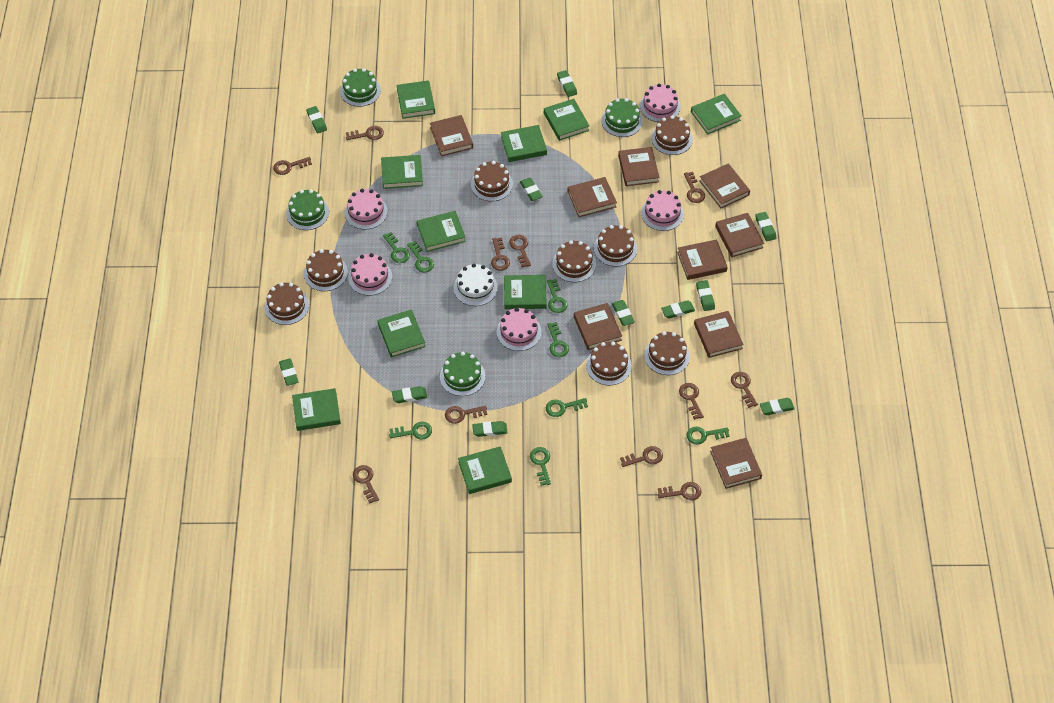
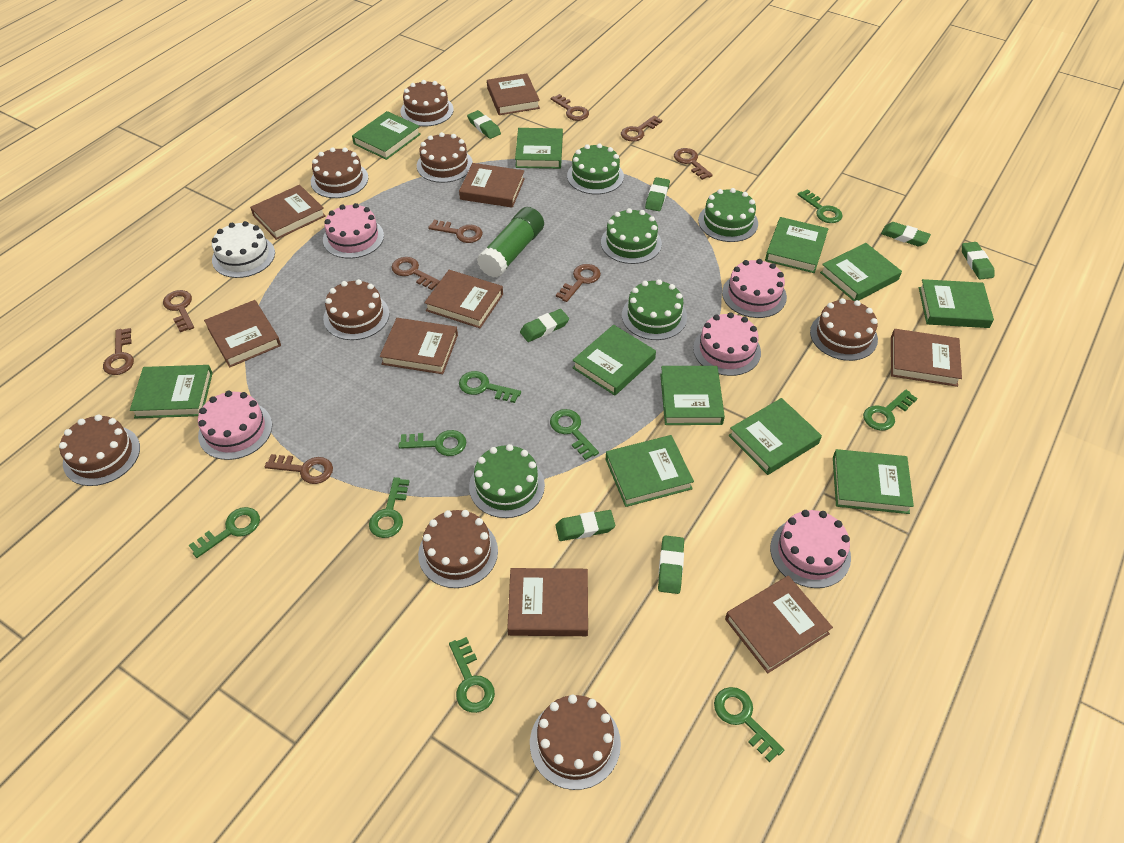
brown key: 11 -> 9
green book: 10 -> 11
green cake: 4 -> 5
green eraser: 11 -> 7
green glue stick: 0 -> 1
green key: 8 -> 9

